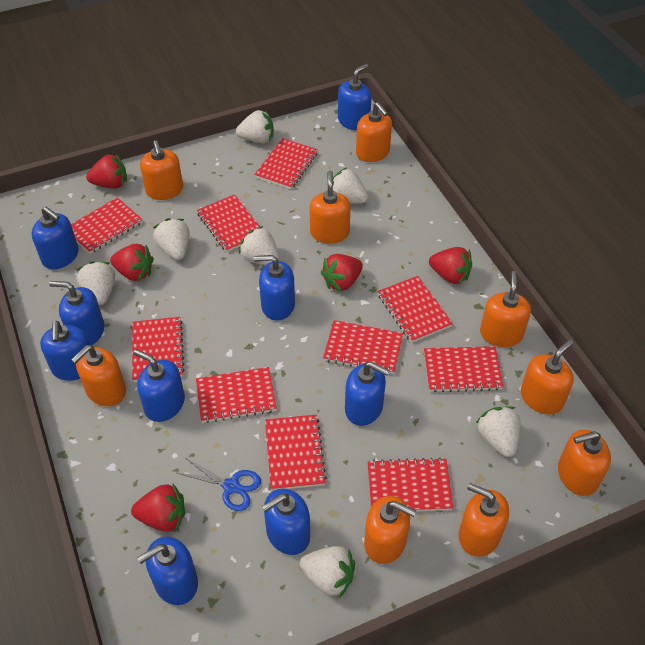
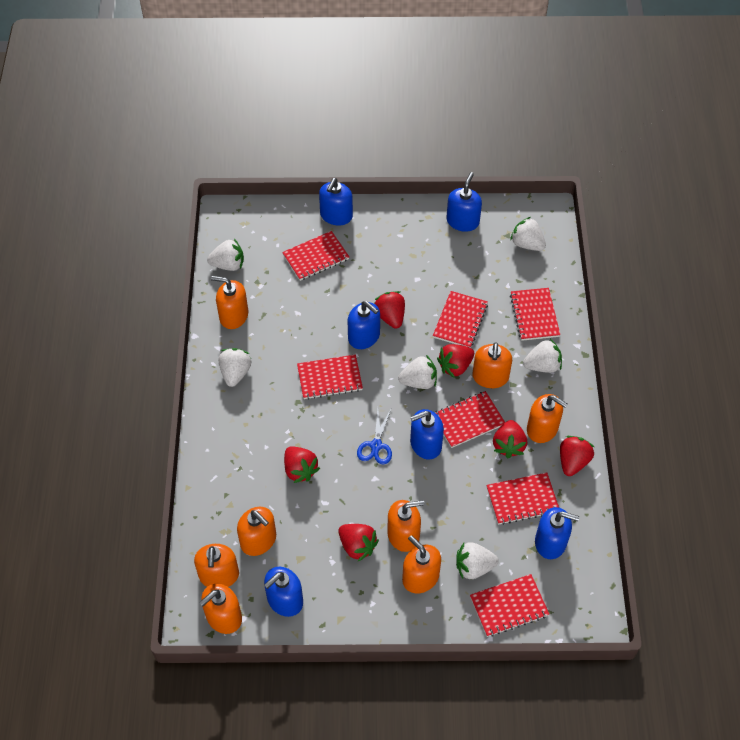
blue soap dispenser: 9 -> 6
orange soap dispenser: 9 -> 8
red notebook: 10 -> 7
red strawberry: 5 -> 6
white strawberry: 7 -> 6

